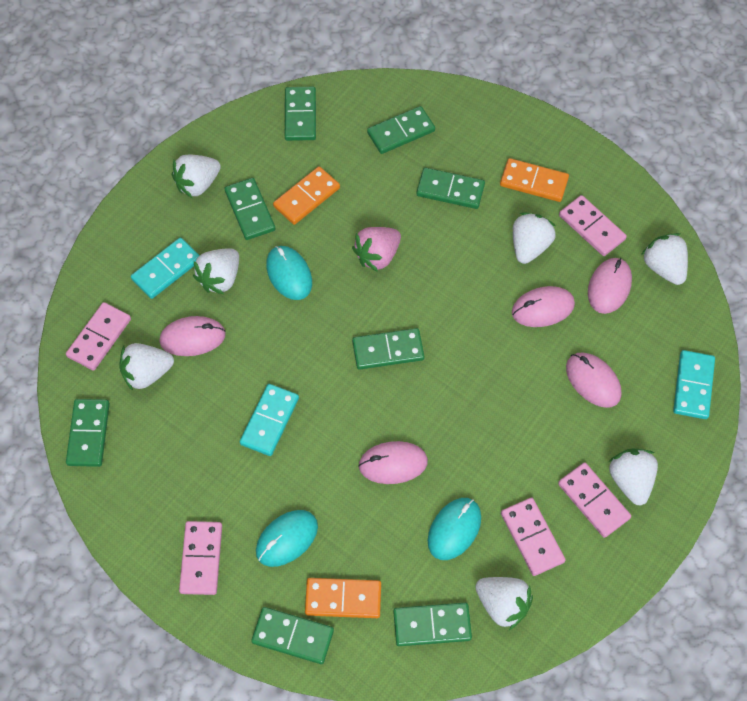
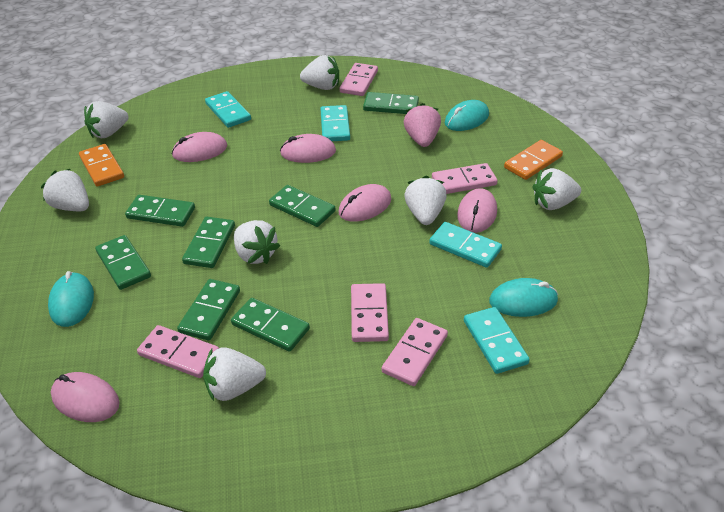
green domino: 8 -> 7
orange domino: 3 -> 2
turquoise domino: 3 -> 4

